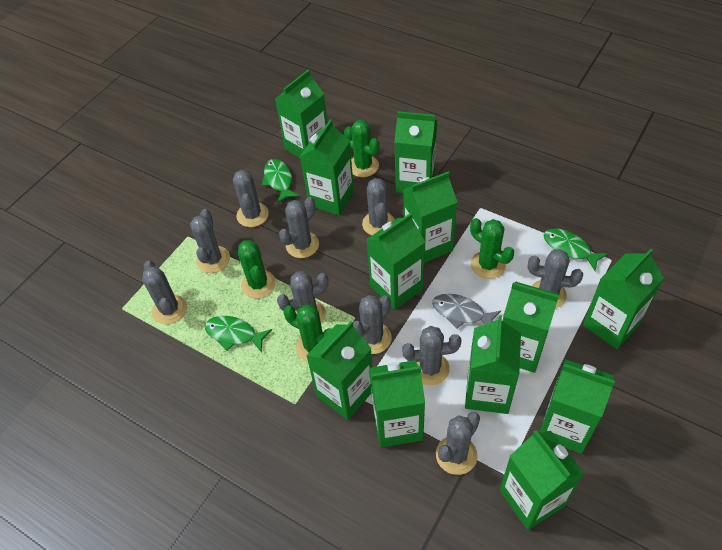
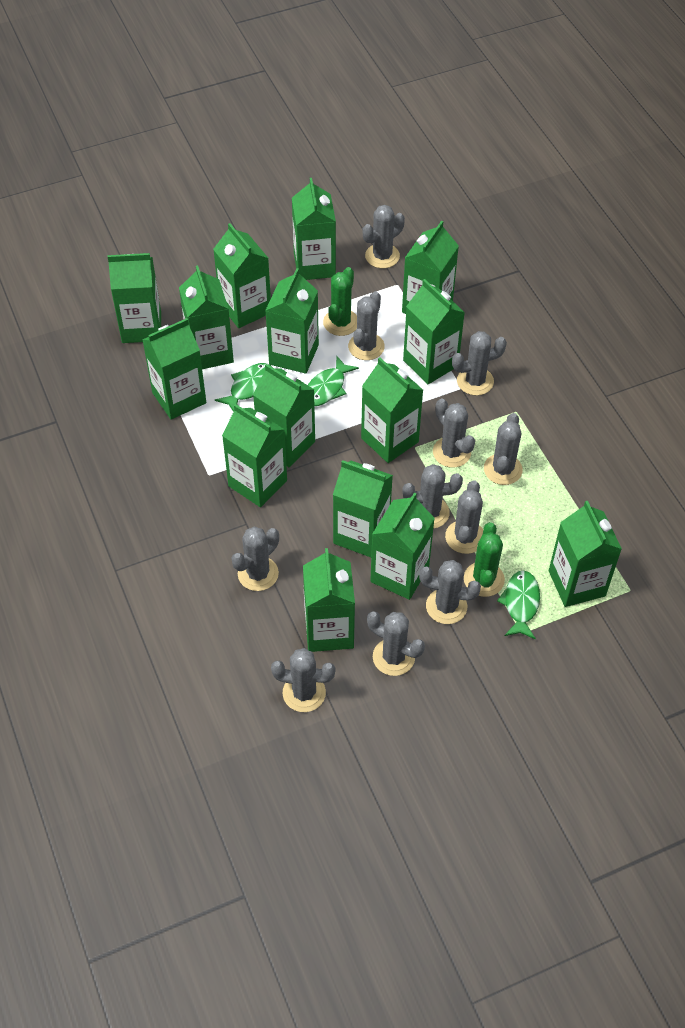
green cactus: 4 -> 2
green carton: 12 -> 15
grey cactus: 10 -> 11
grey fish: 1 -> 0

